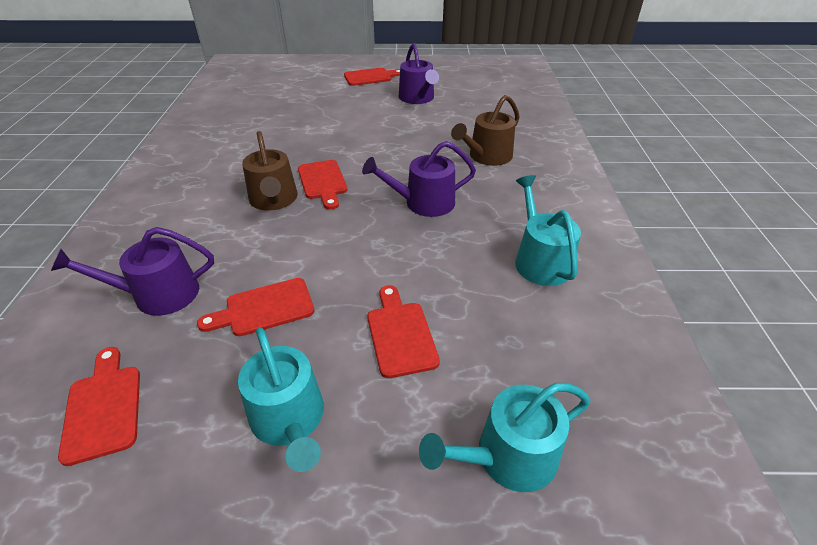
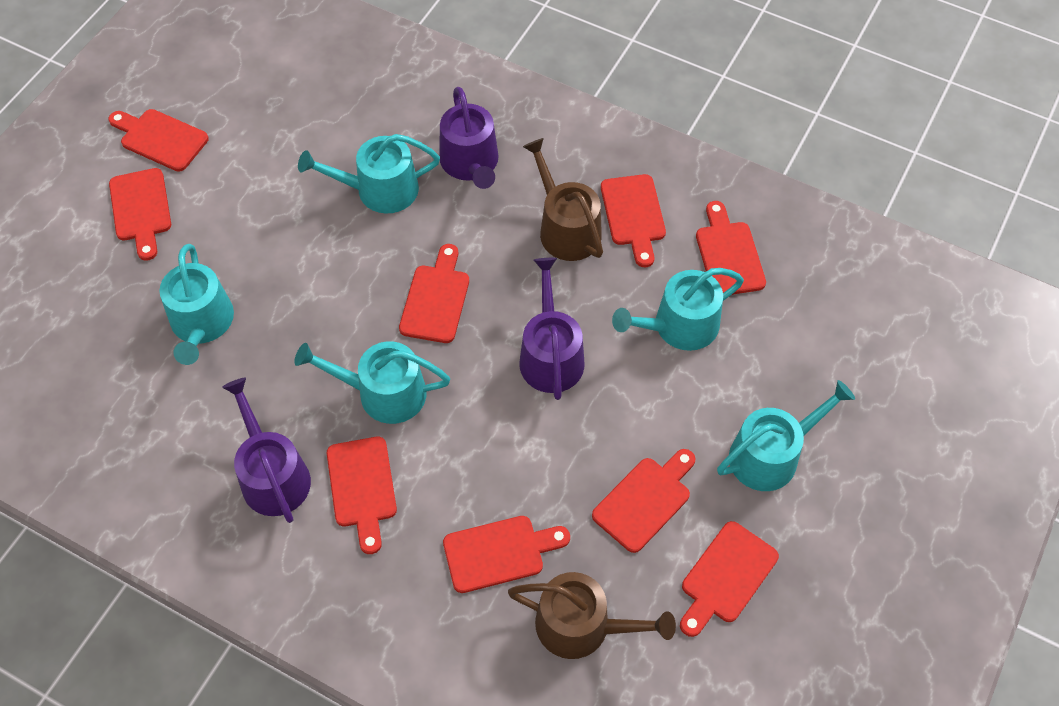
red cutting board: 5 -> 9
turquoise watering can: 3 -> 5

